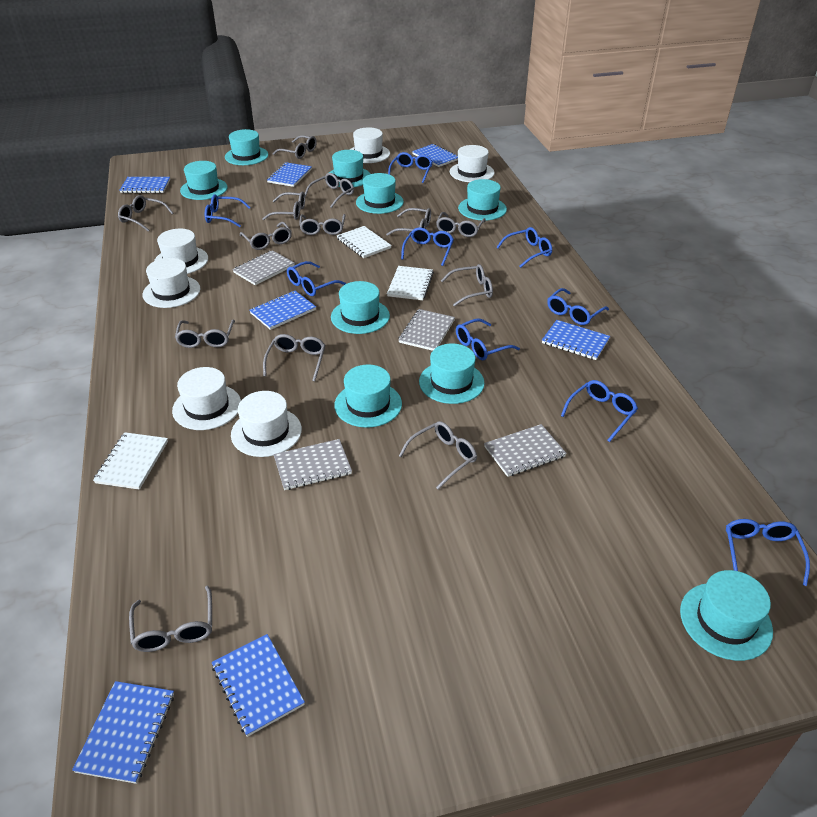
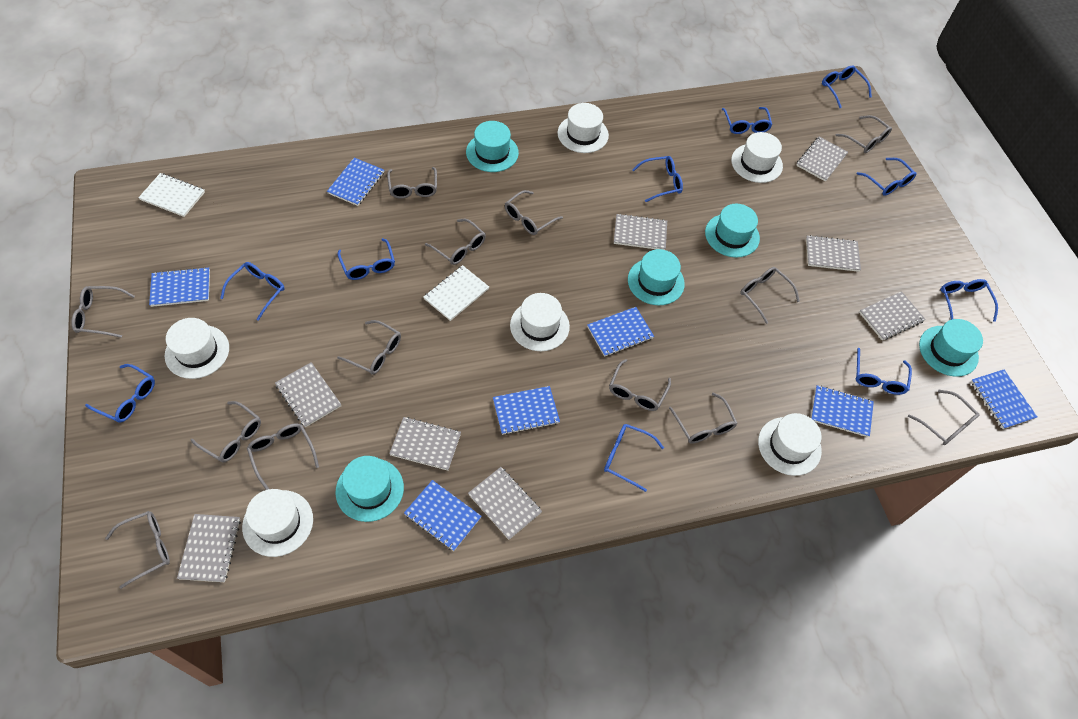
blue glasses: 9 -> 10
grey notebook: 4 -> 8
turquoise hat: 9 -> 5
white notebook: 3 -> 2

